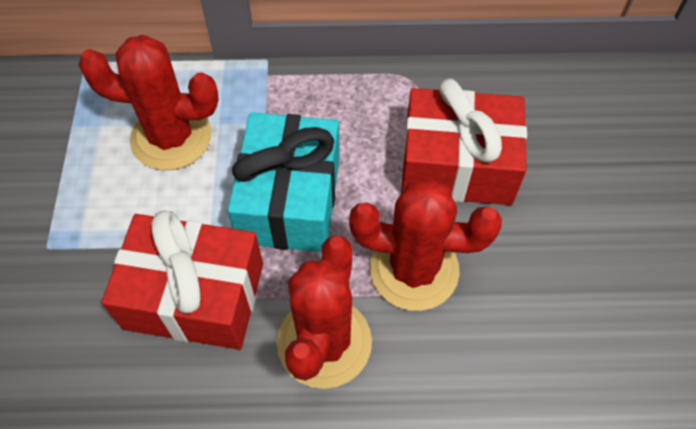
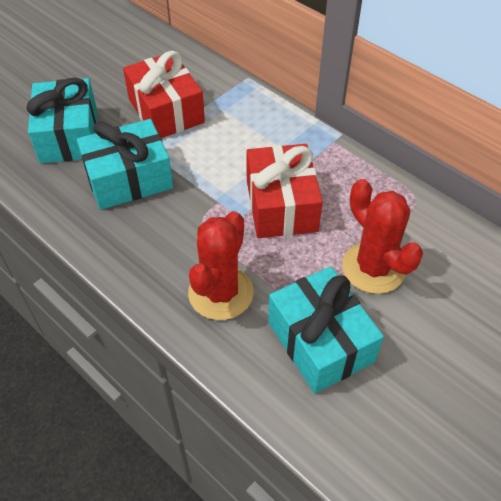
red cactus: 3 -> 2
turquoise gift: 1 -> 3

